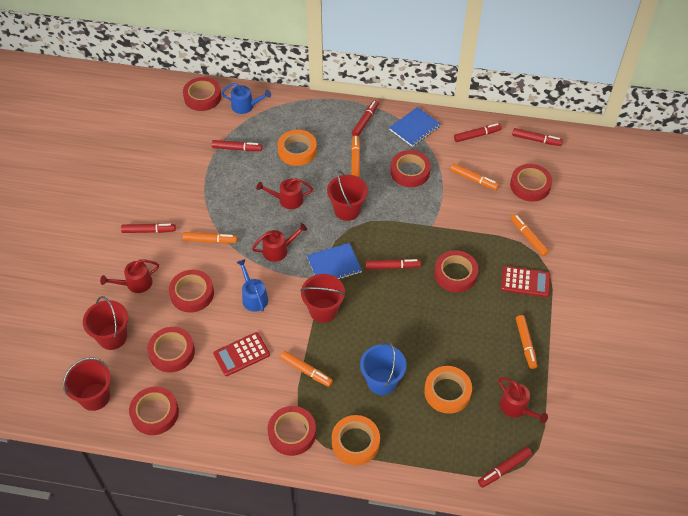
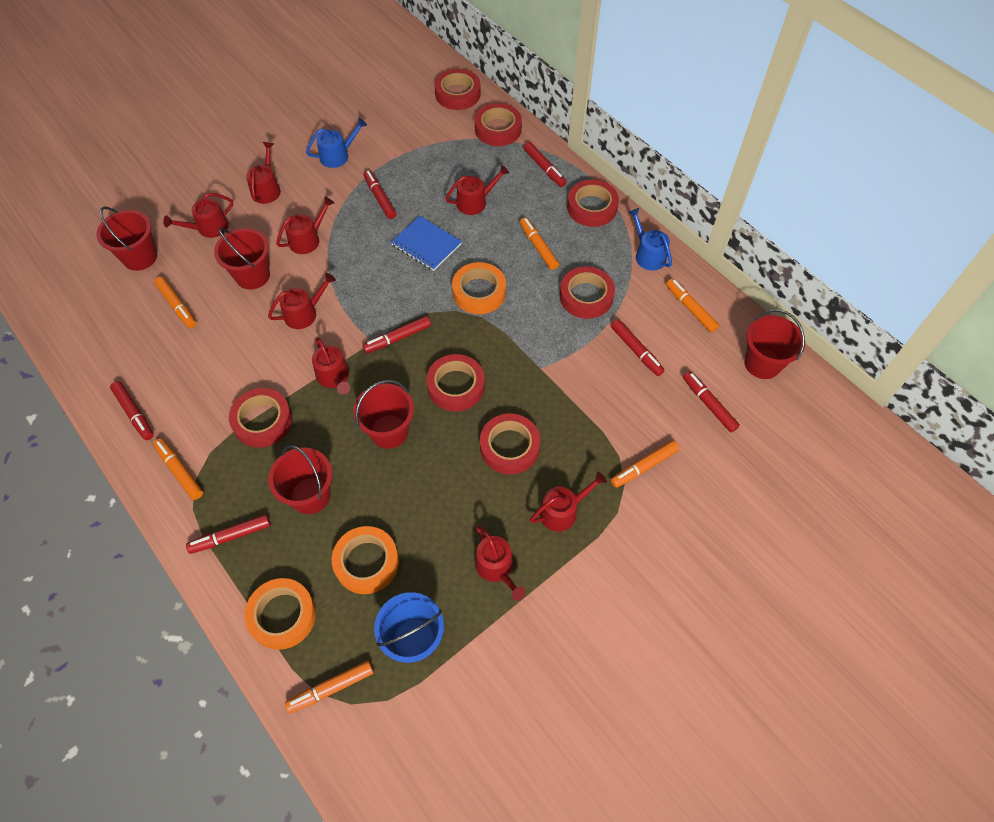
blue notebook: 2 -> 1
red bucket: 4 -> 5
red calculator: 2 -> 0
red tape: 8 -> 7
red watering can: 4 -> 8

